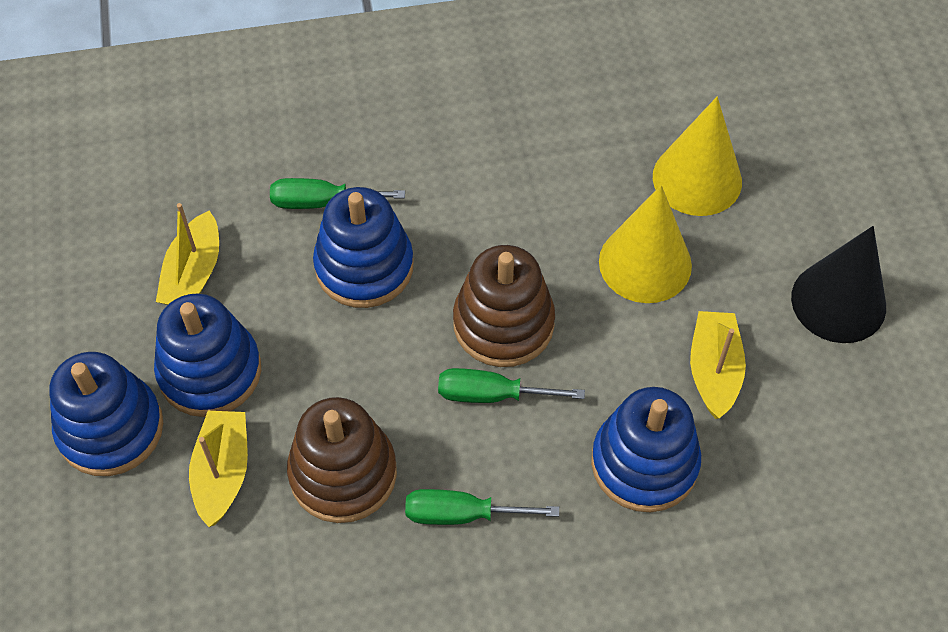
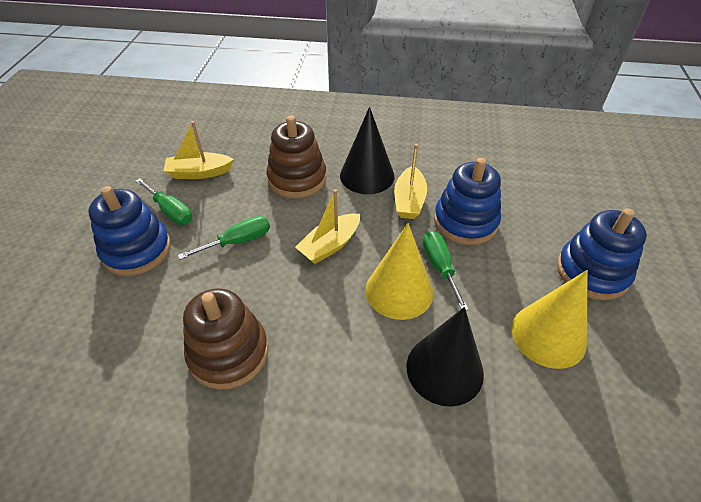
black cone: 1 -> 2
blue stacking toy: 4 -> 3

